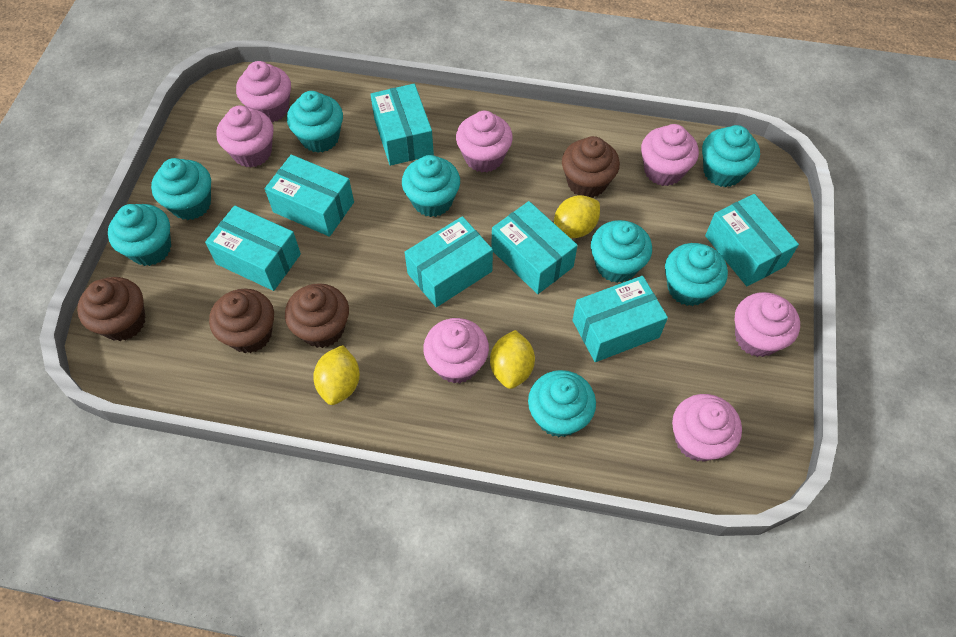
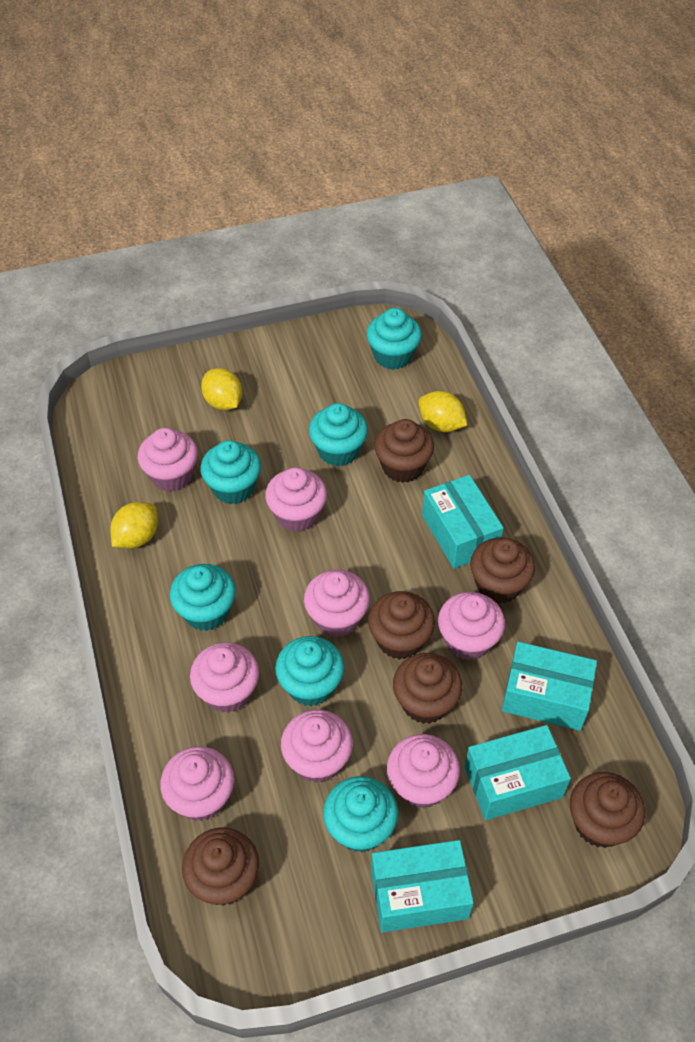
brown cupcake: 4 -> 6
pink cupcake: 7 -> 8
turquoise box: 7 -> 4
turquoise cupcake: 8 -> 6

